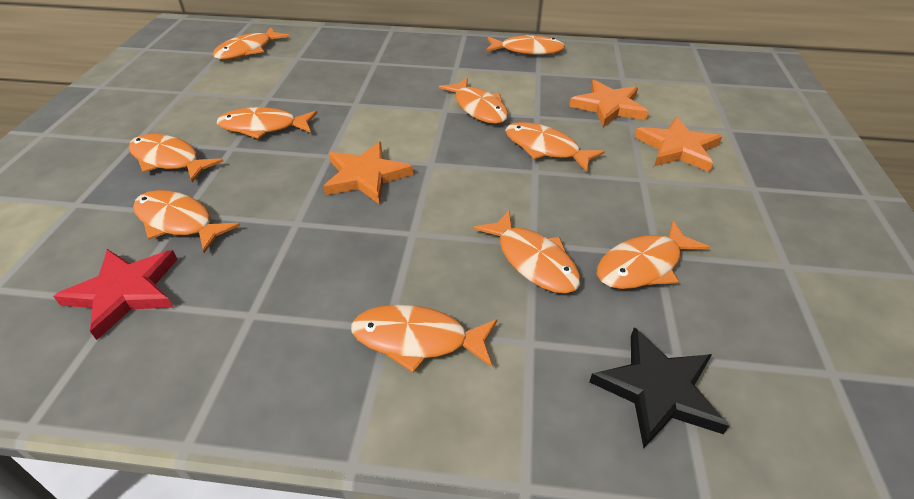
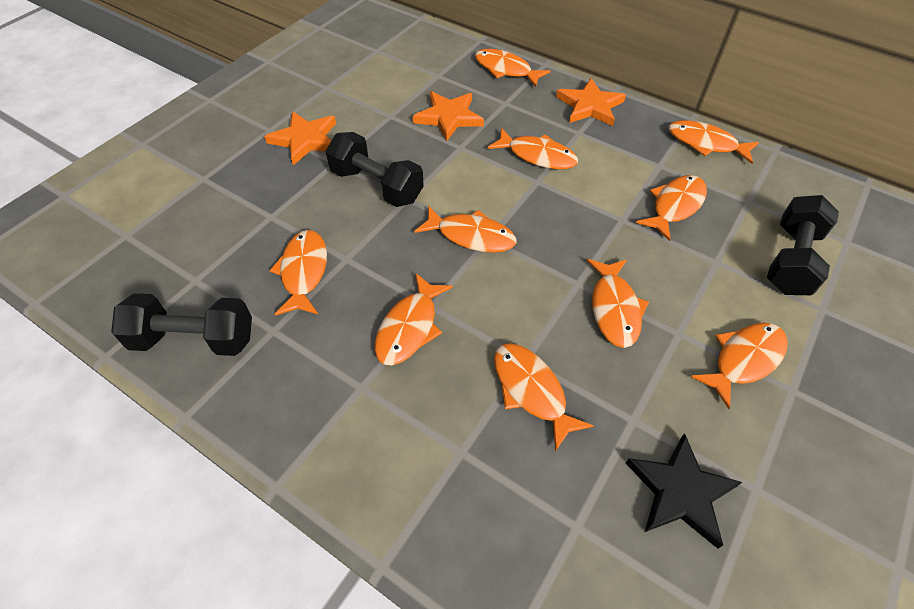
black dumbbell: 0 -> 3
red star: 1 -> 0

